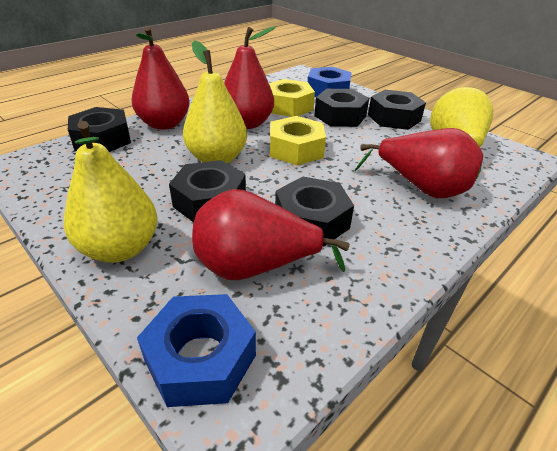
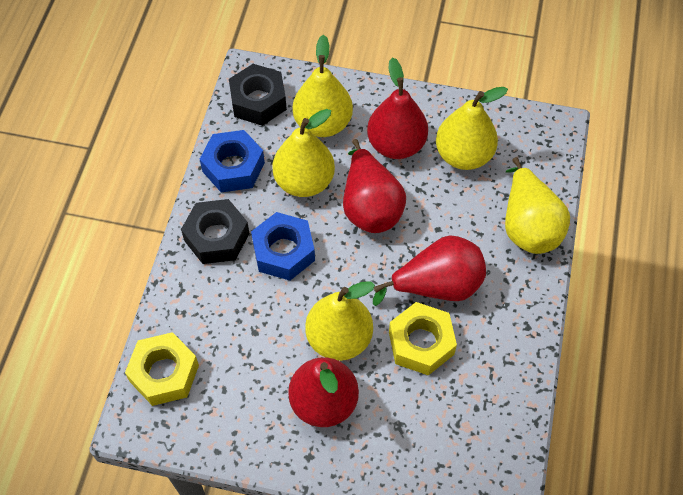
black nut: 5 -> 2
yellow pear: 3 -> 5

